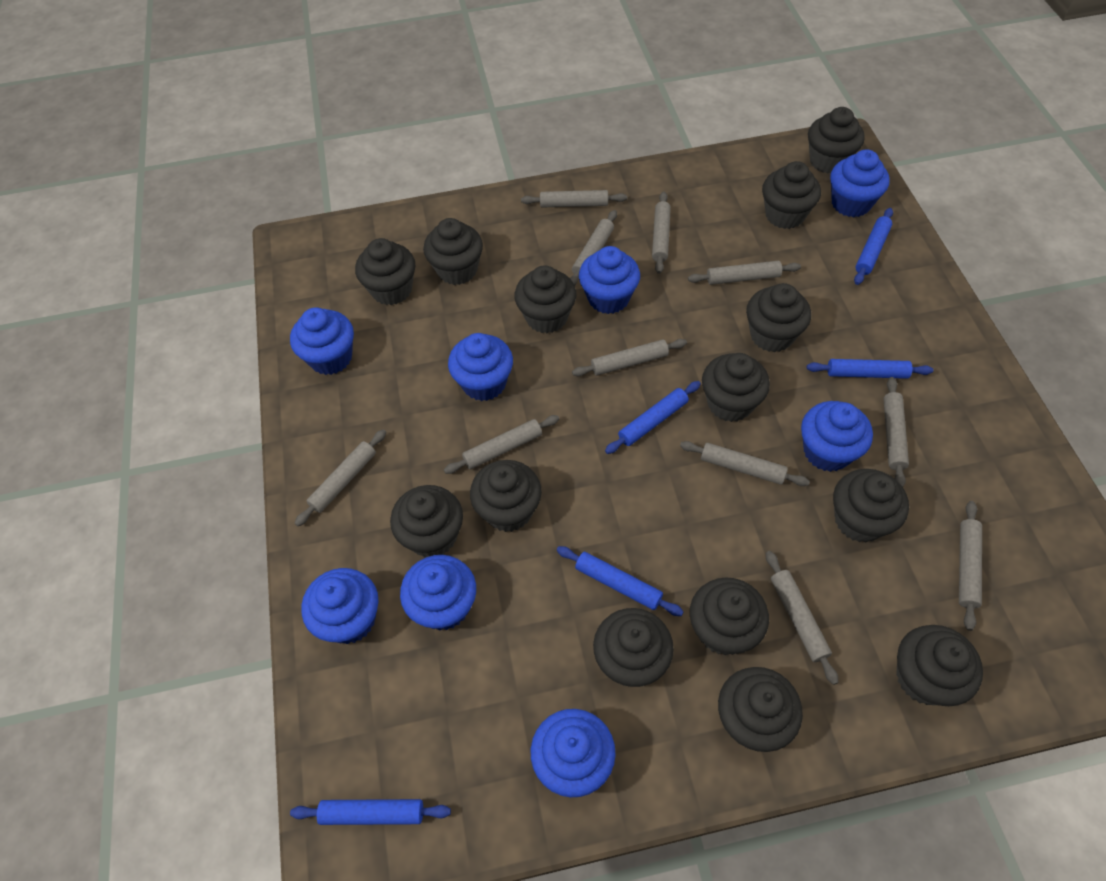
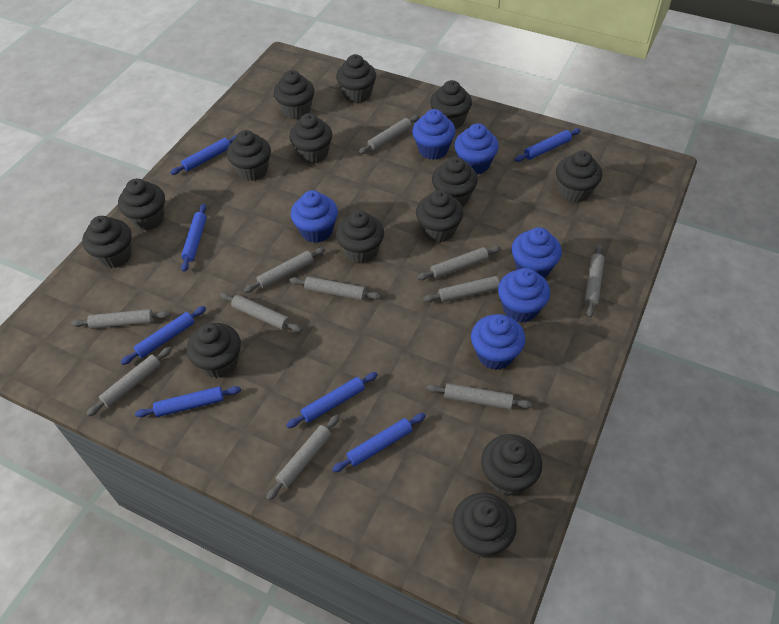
blue cupcake: 8 -> 6
blue rolling pin: 5 -> 7

